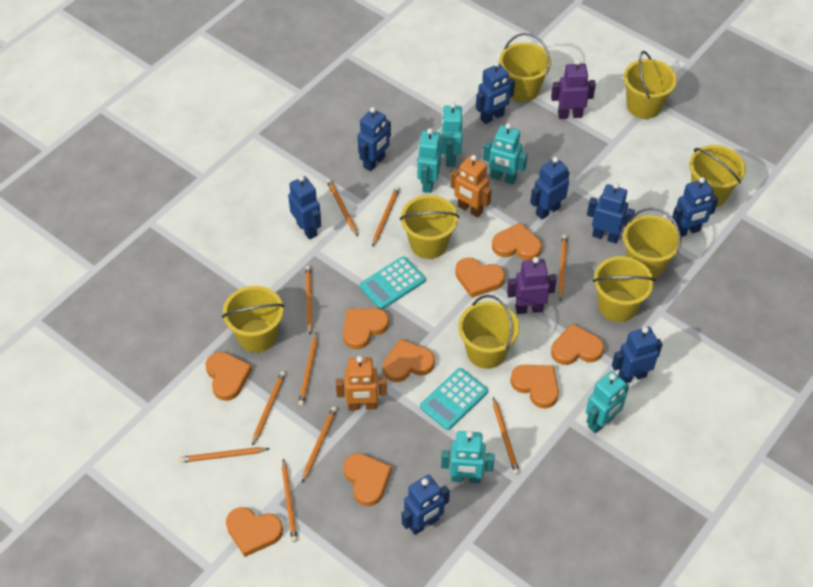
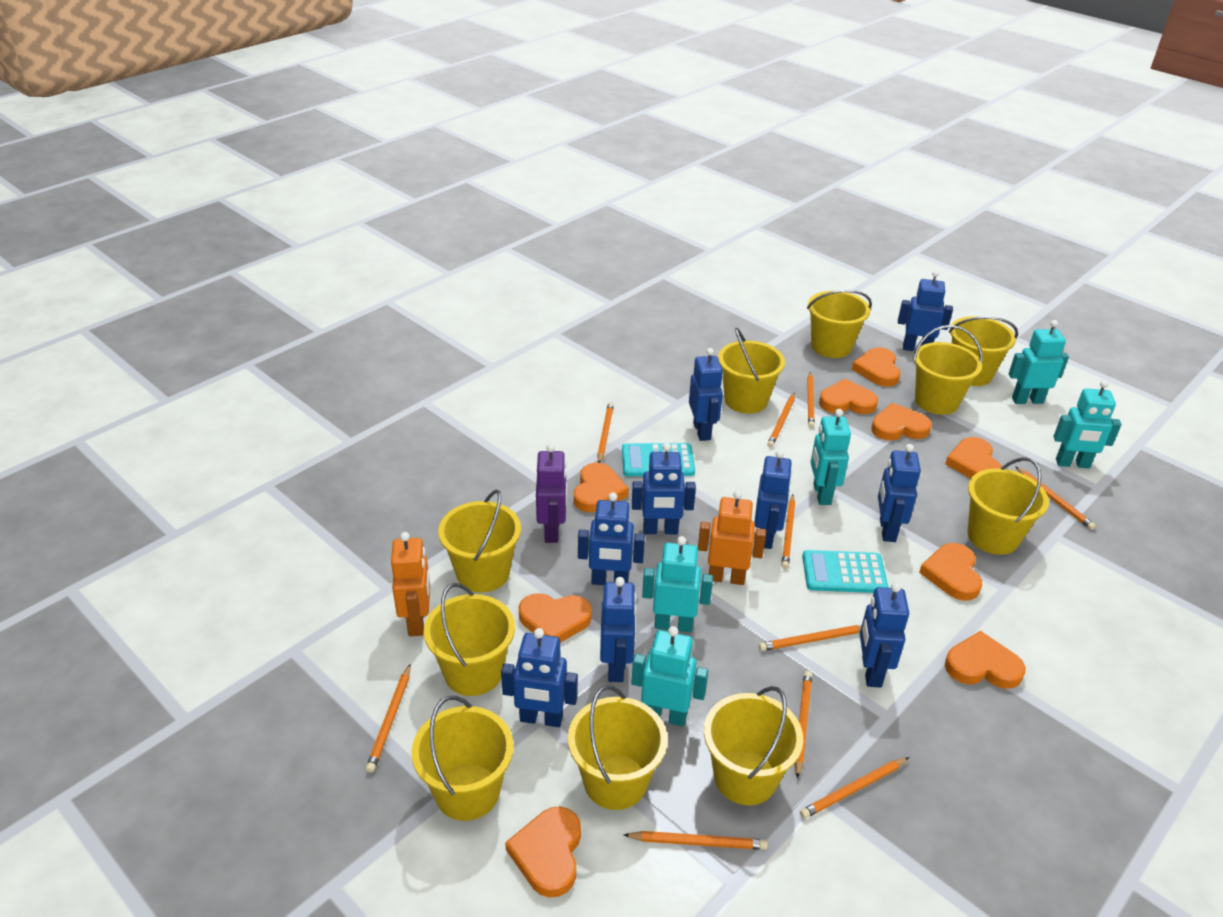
blue robot: 8 -> 9
purple robot: 2 -> 1
yellow bucket: 8 -> 10

